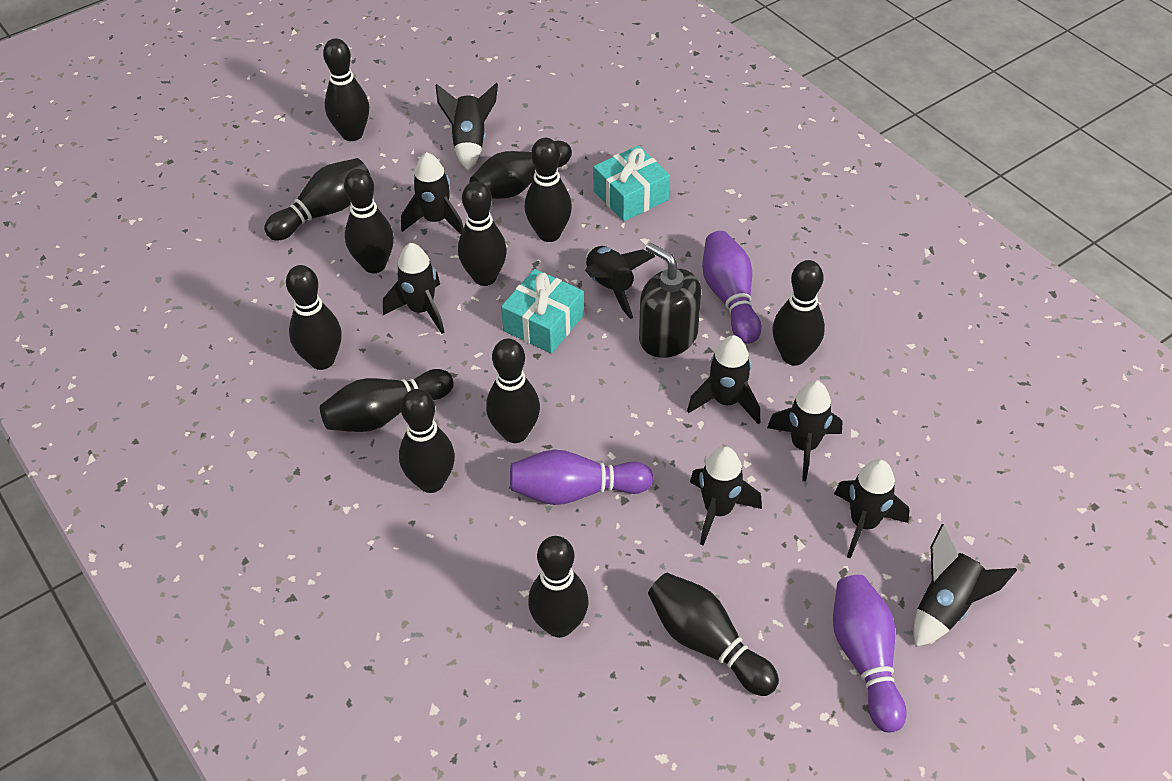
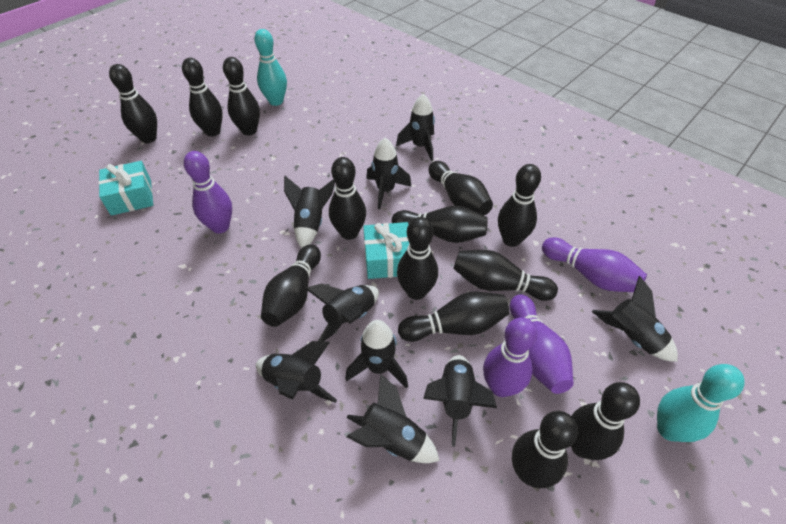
black soap dispenser: 1 -> 0
purple bowling pin: 3 -> 4
turquoise bowling pin: 0 -> 2

